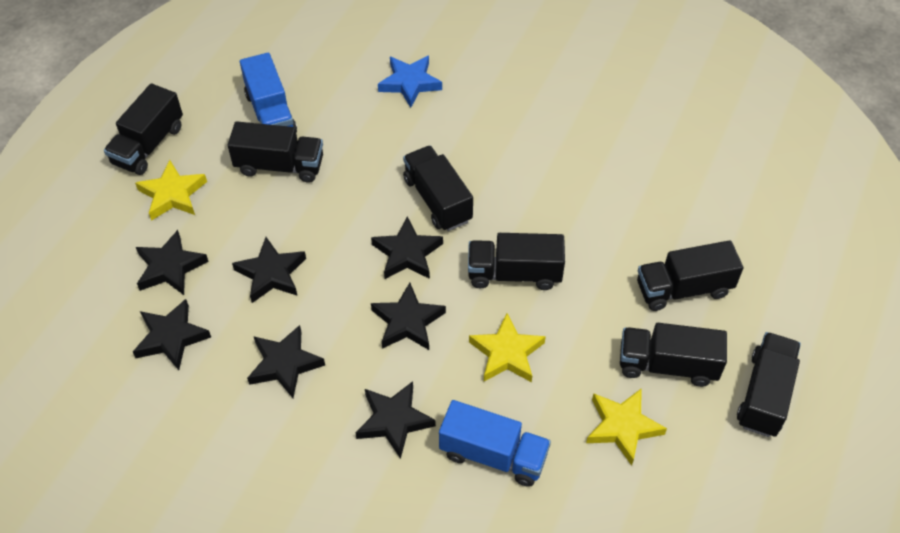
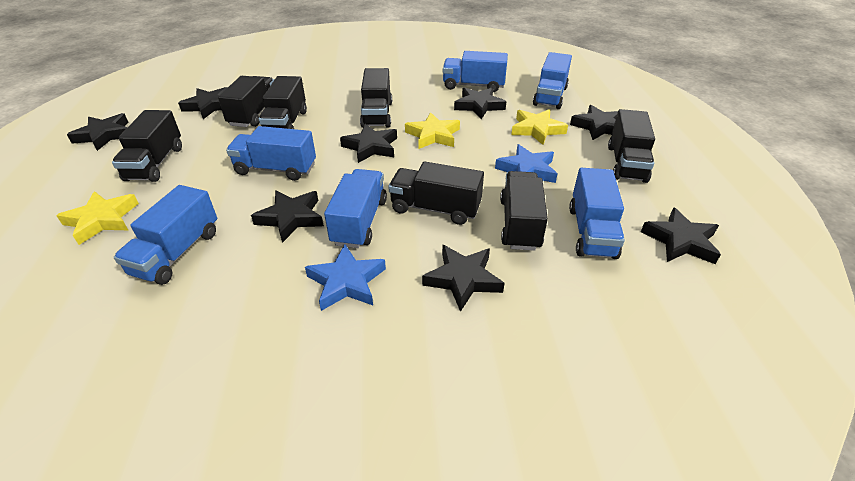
black star: 7 -> 8
blue star: 1 -> 2
blue truck: 2 -> 6

